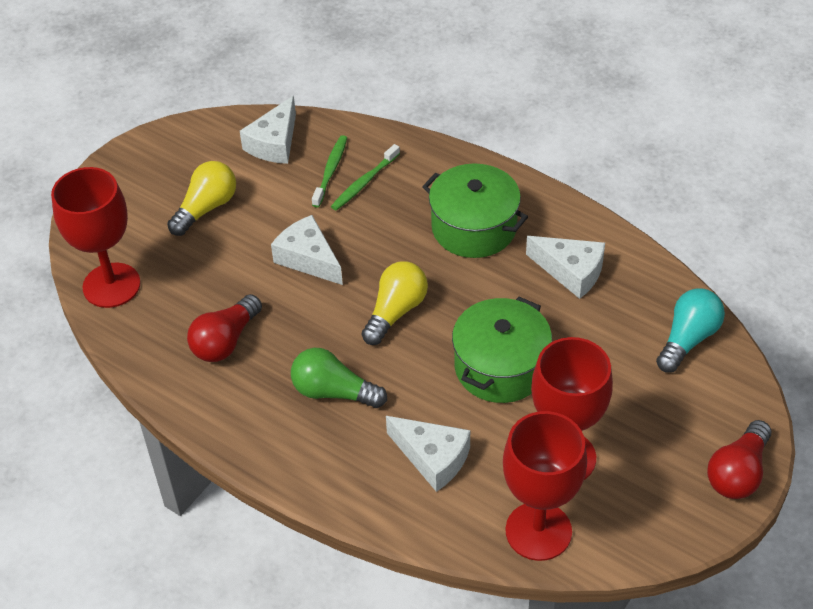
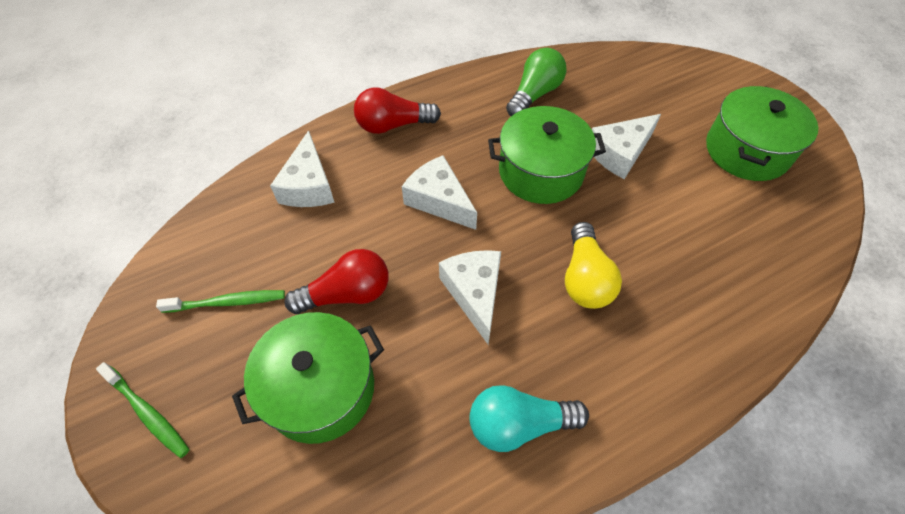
green pot: 2 -> 3
red goblet: 3 -> 0
yellow light bulb: 2 -> 1

